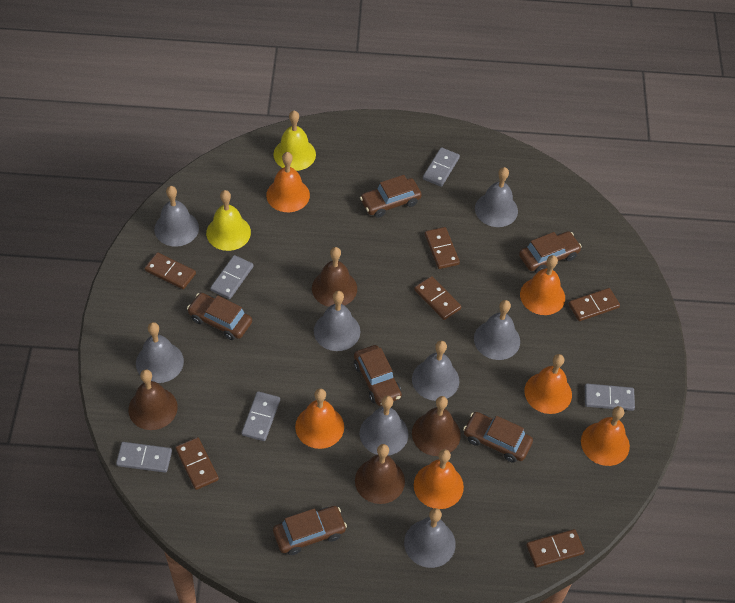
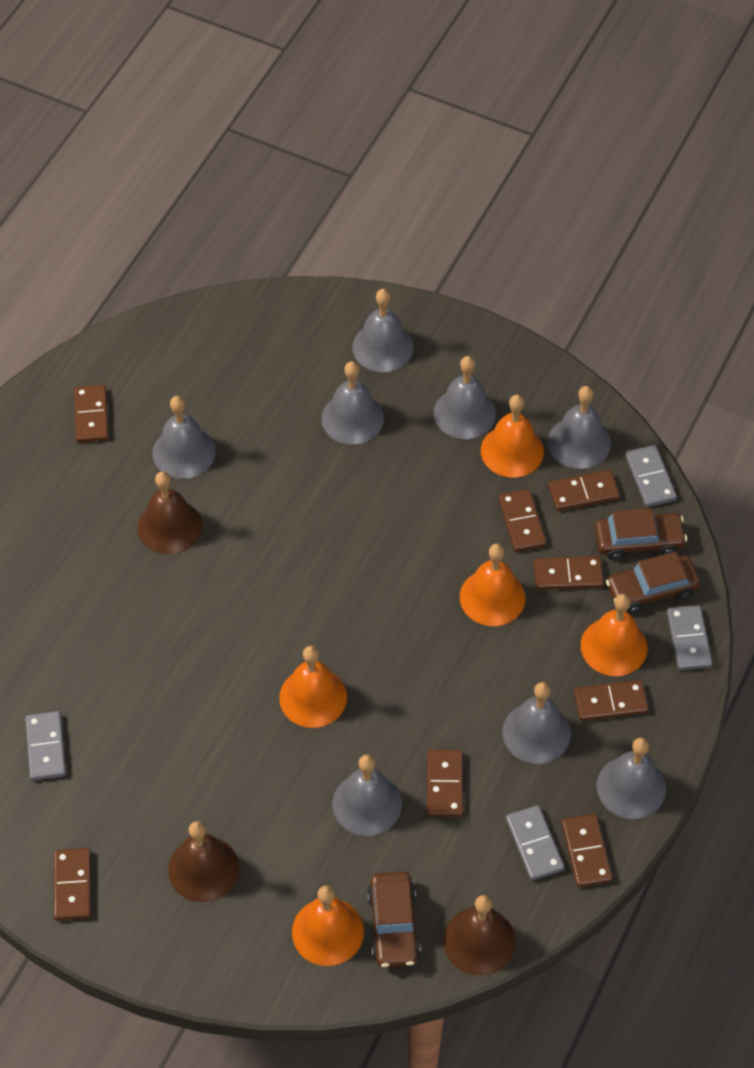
brown bell: 4 -> 3
brown car: 6 -> 3
brown domino: 6 -> 8
grey domino: 5 -> 4
orange bell: 6 -> 5
yellow bell: 2 -> 0

